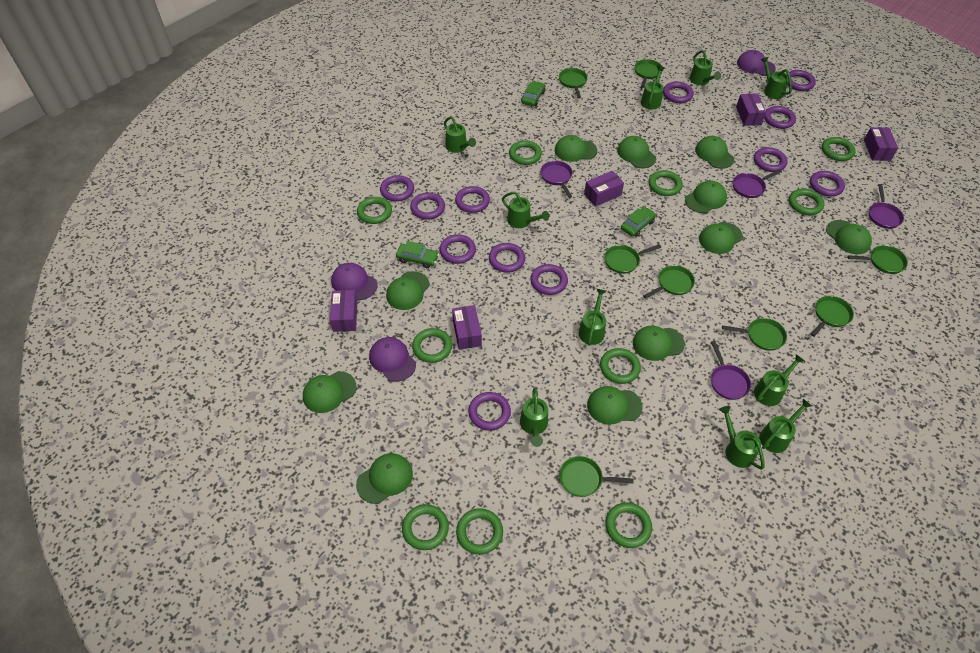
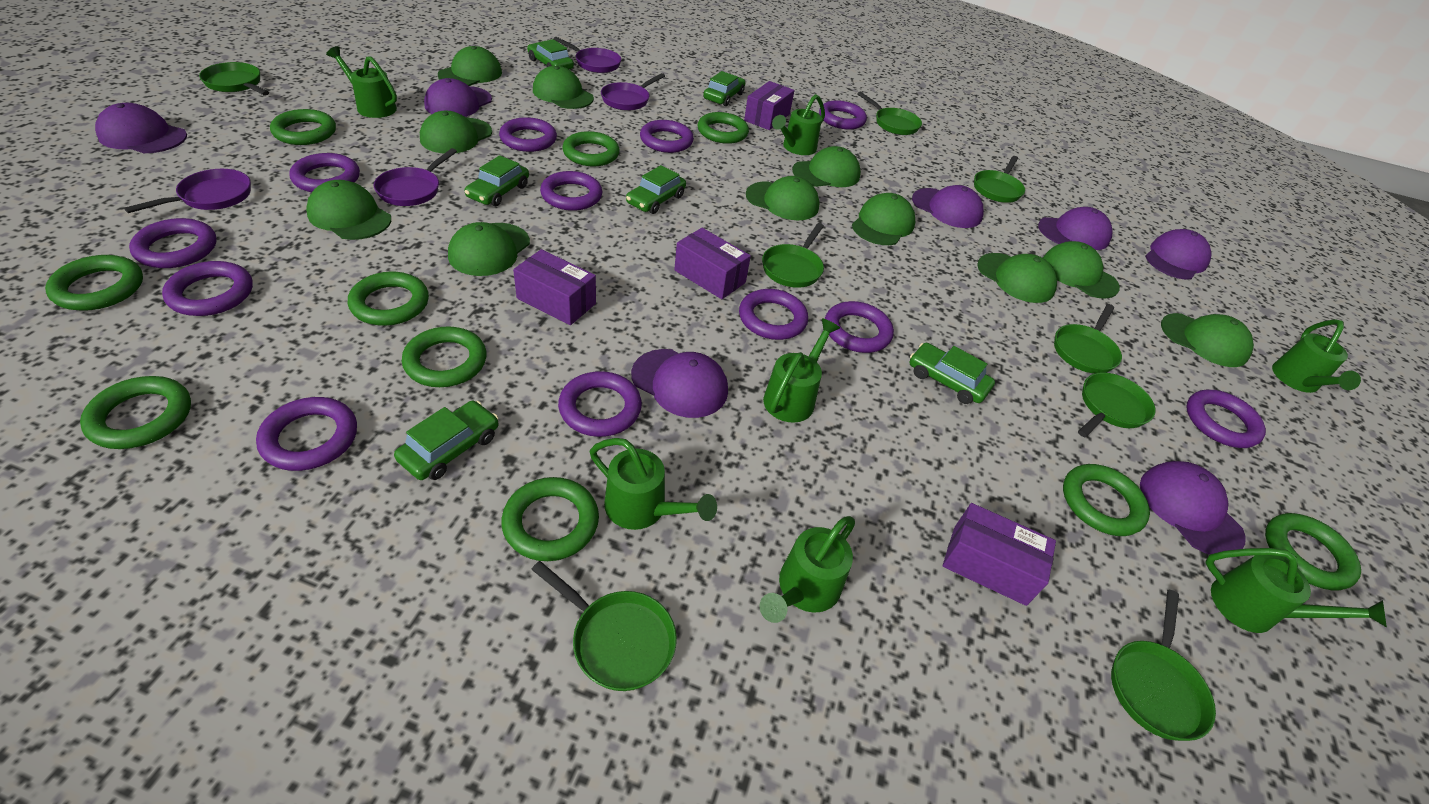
green car: 3 -> 6
green watering can: 10 -> 7
purple box: 5 -> 4
purple cap: 3 -> 7

